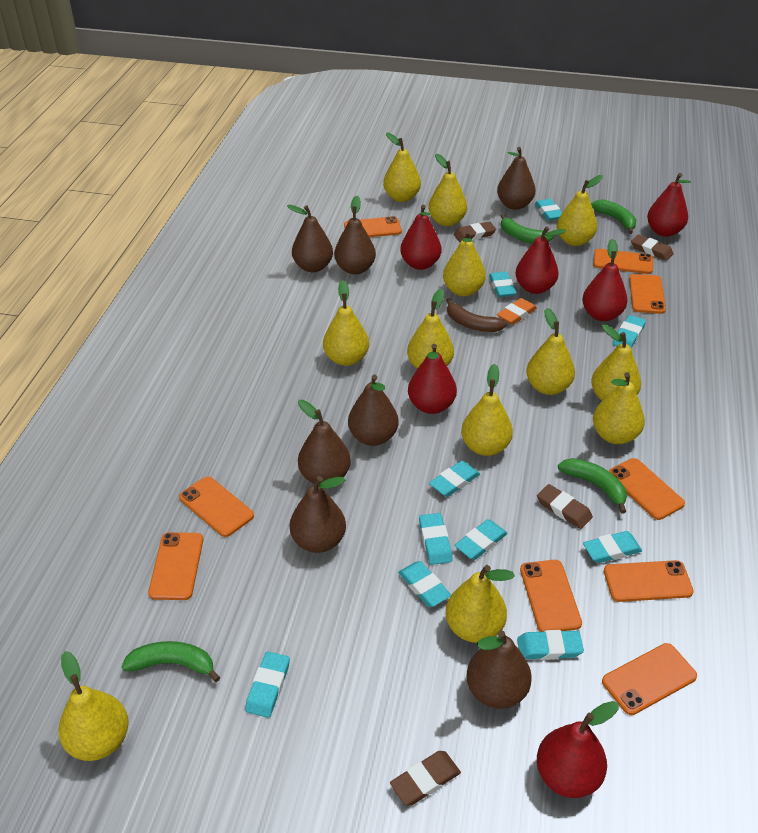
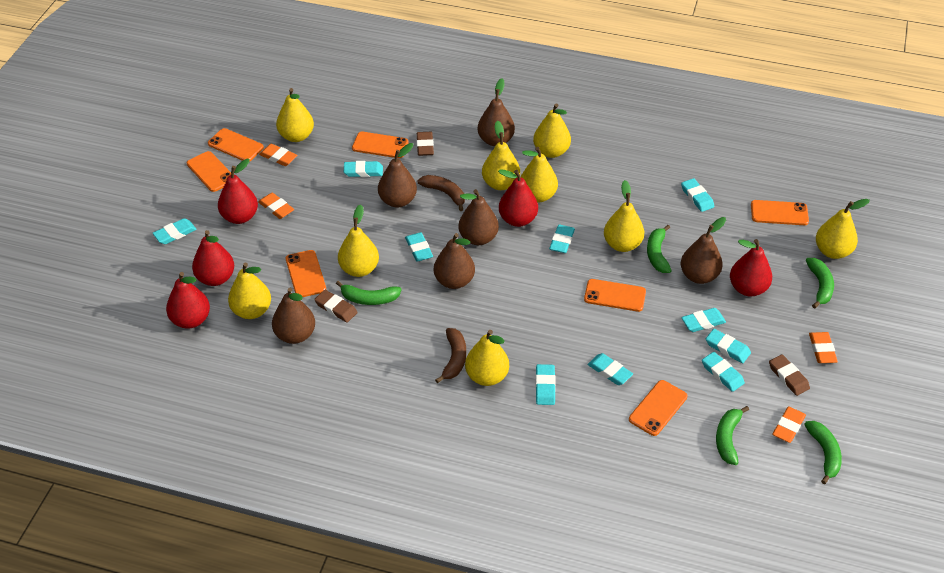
brown banana: 1 -> 2
brown eraser: 4 -> 3
brown pear: 7 -> 6
green banana: 4 -> 5
orange eraser: 1 -> 4
orange phone: 9 -> 7
red pear: 6 -> 5
yellow pear: 12 -> 9

